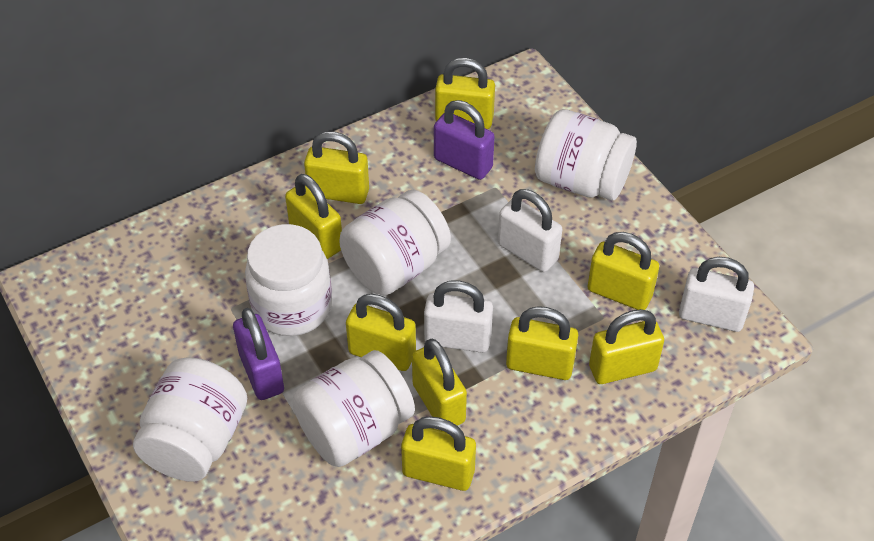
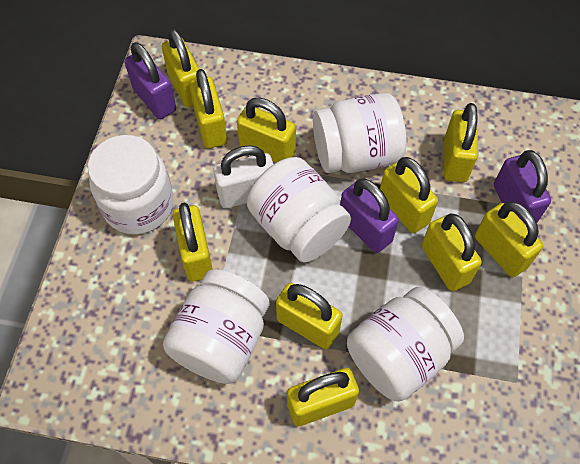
purple padlock: 2 -> 3
white padlock: 3 -> 1
yellow padlock: 9 -> 10

